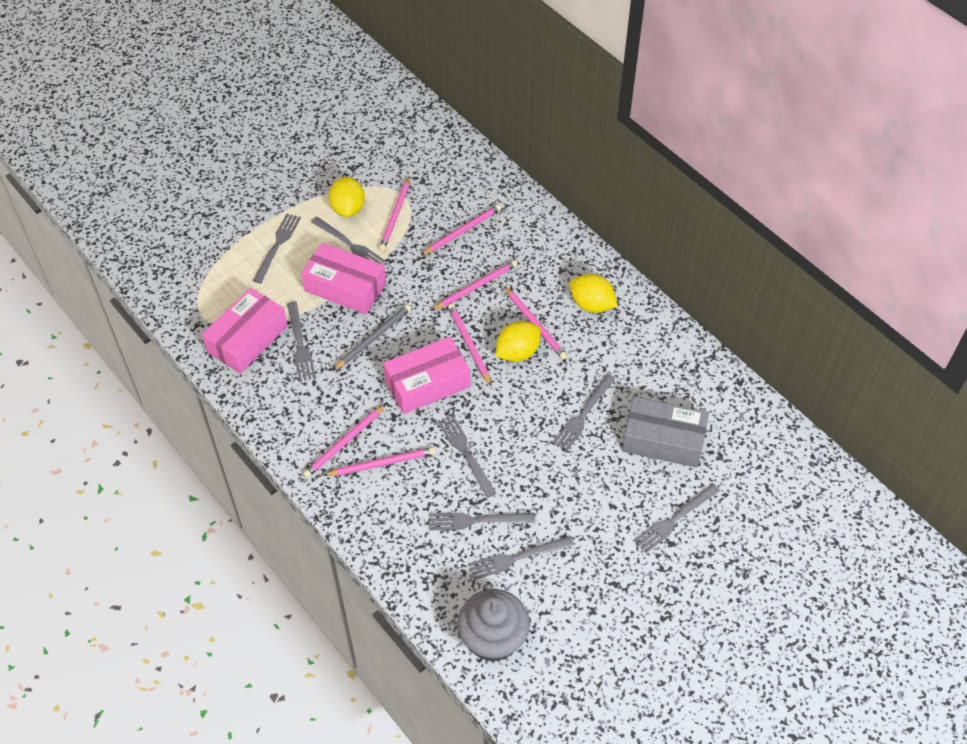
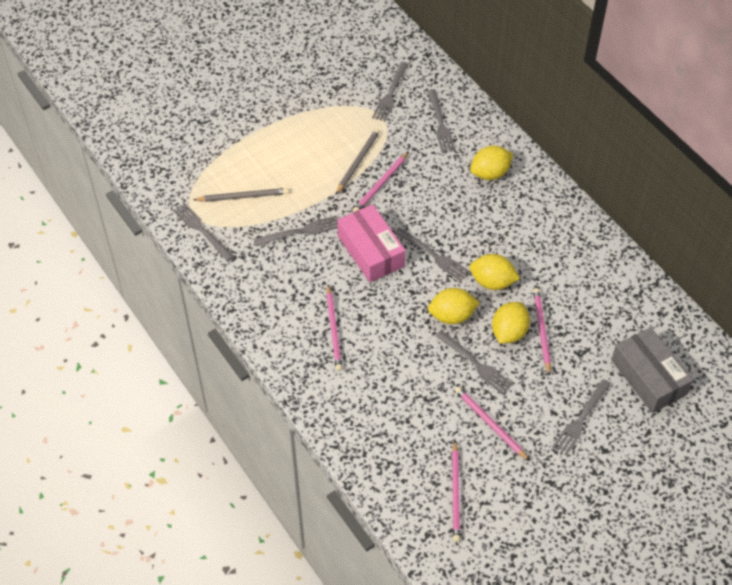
grey cupcake: 1 -> 0
grey fork: 8 -> 7
grey pencil: 1 -> 2
pink box: 3 -> 1
pink pencil: 7 -> 5
yellow lemon: 3 -> 4

